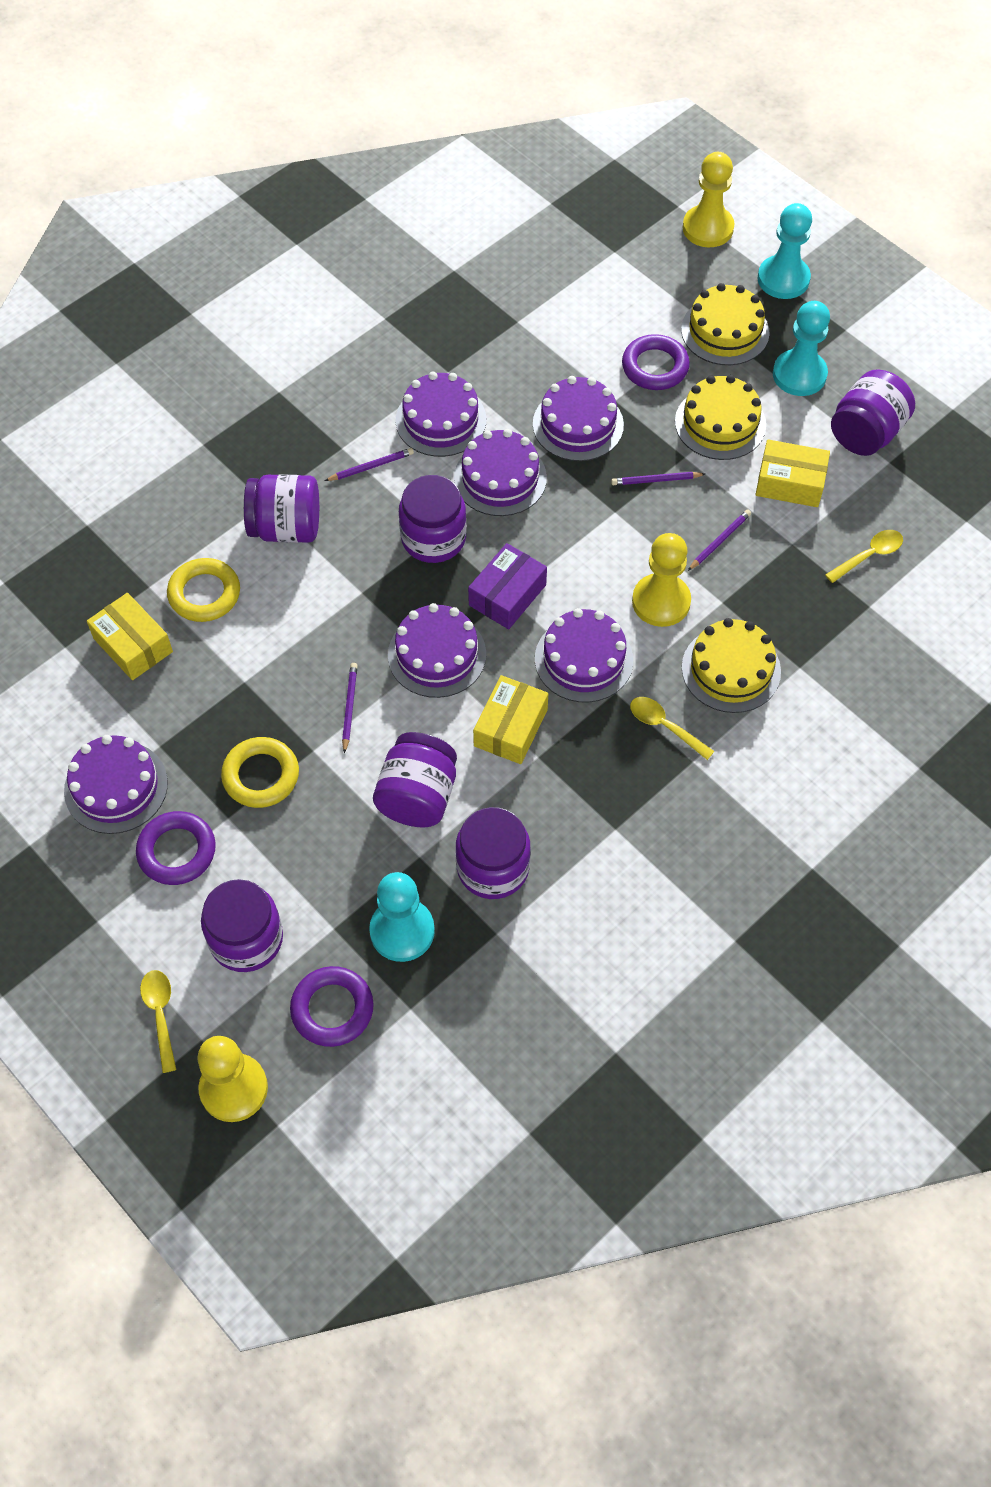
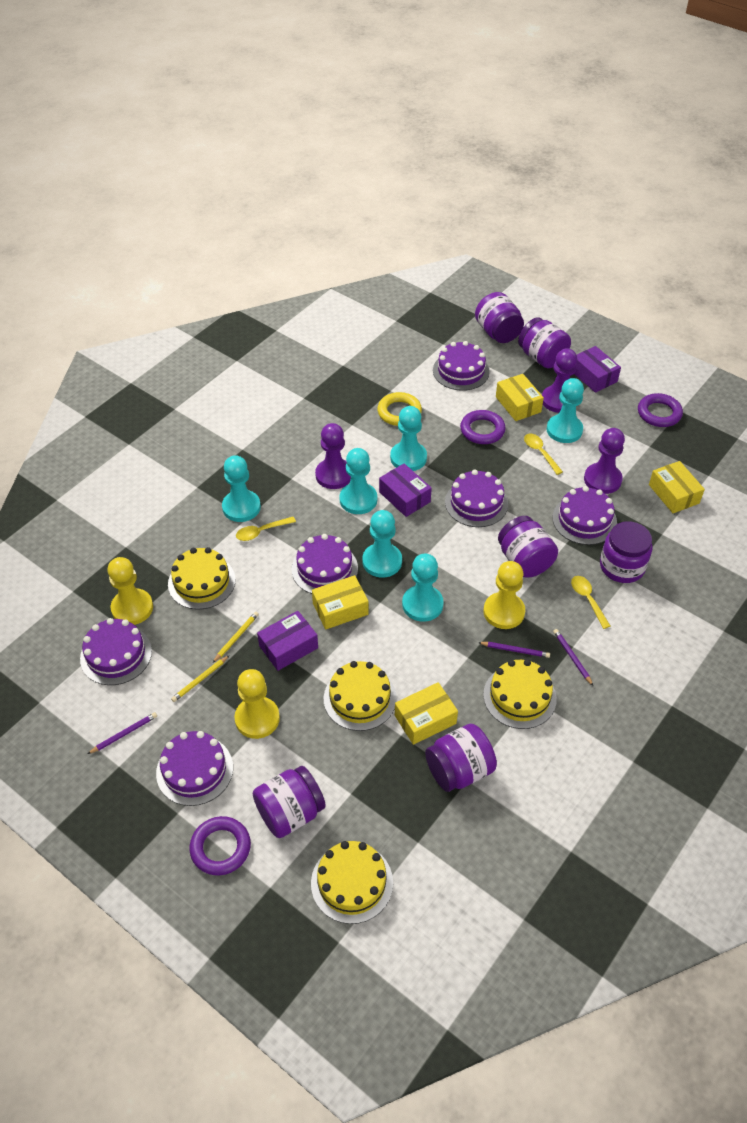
purple box: 1 -> 3
purple pawn: 0 -> 3
purple pencil: 4 -> 3
turquoise pawn: 3 -> 6
yellow box: 3 -> 4
yellow cake: 3 -> 4
yellow pencil: 0 -> 2
yellow ring: 2 -> 1

